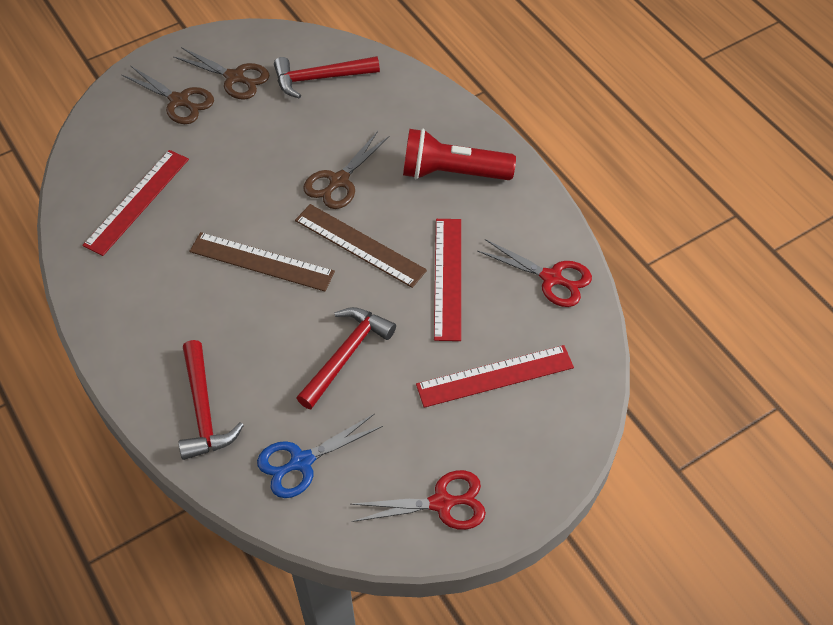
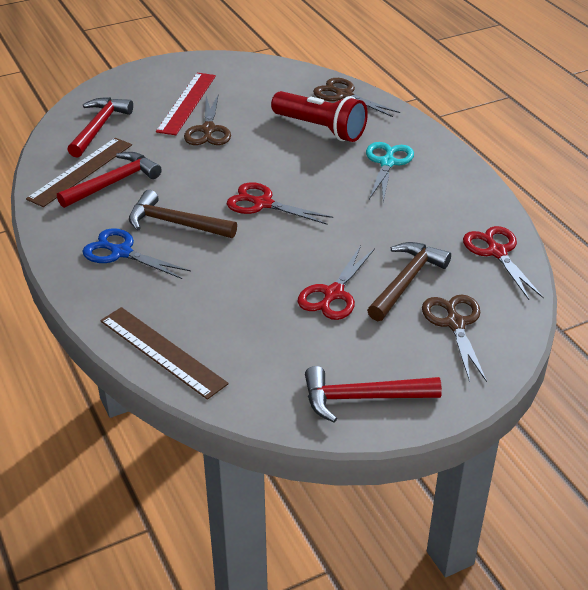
brown hammer: 0 -> 2
red ruler: 3 -> 1
red scissors: 2 -> 3
turquoise scissors: 0 -> 1

